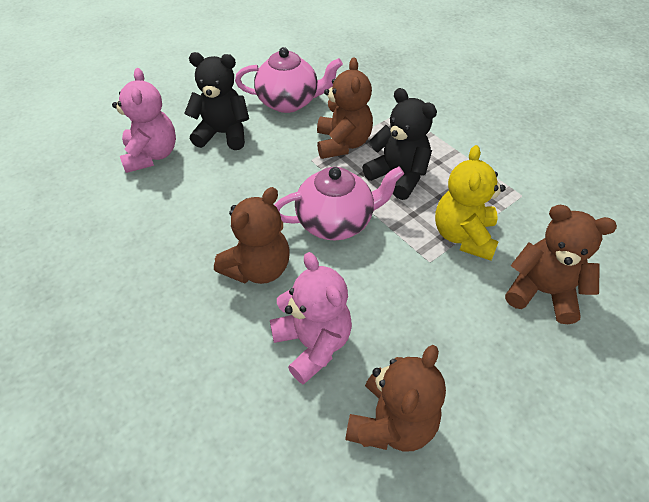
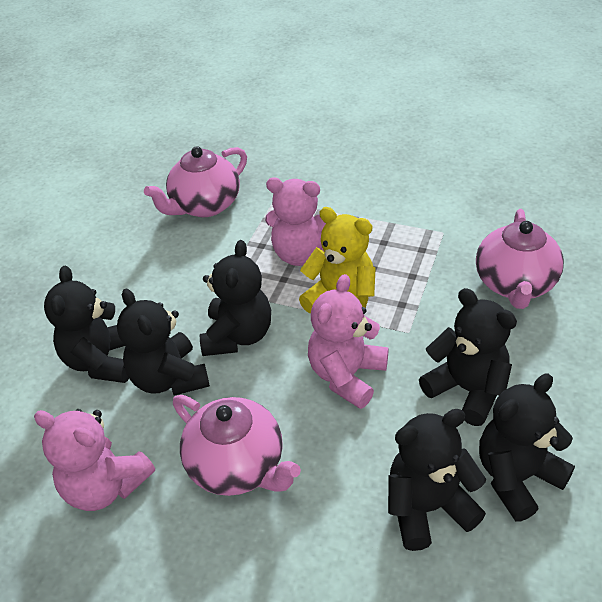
black teddy bear: 2 -> 6
brown teddy bear: 4 -> 0
pink teapot: 2 -> 3
pink teddy bear: 2 -> 3

